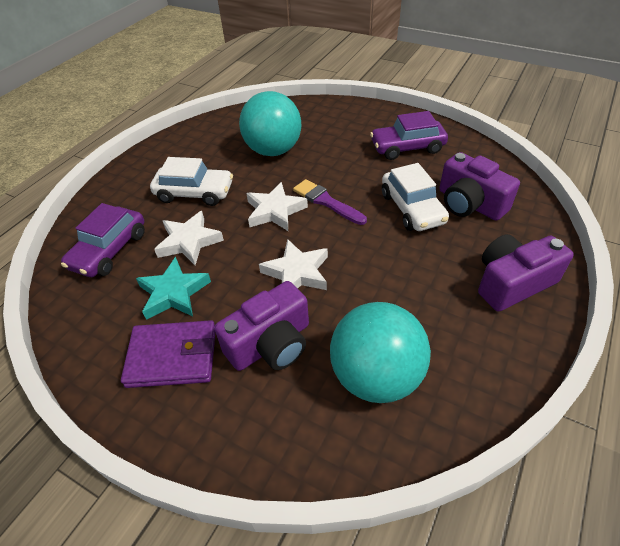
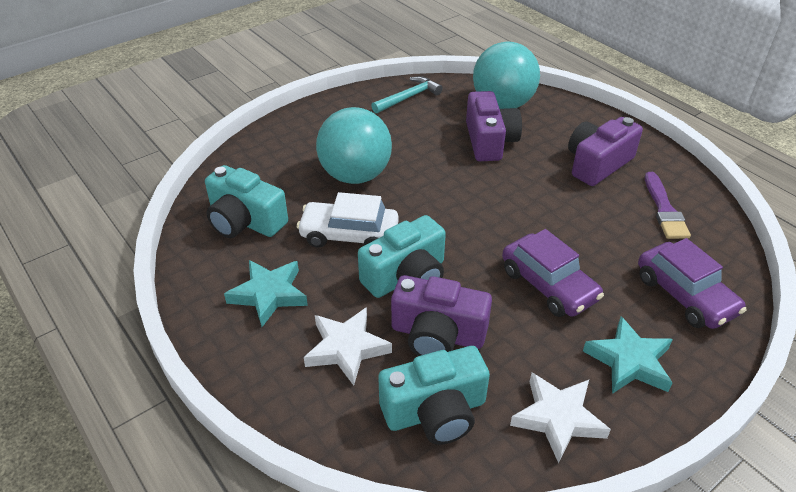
purple wallet: 1 -> 0
turquoise camera: 0 -> 3
turquoise hammer: 0 -> 1
turquoise star: 1 -> 2
white car: 2 -> 1
white star: 3 -> 2

